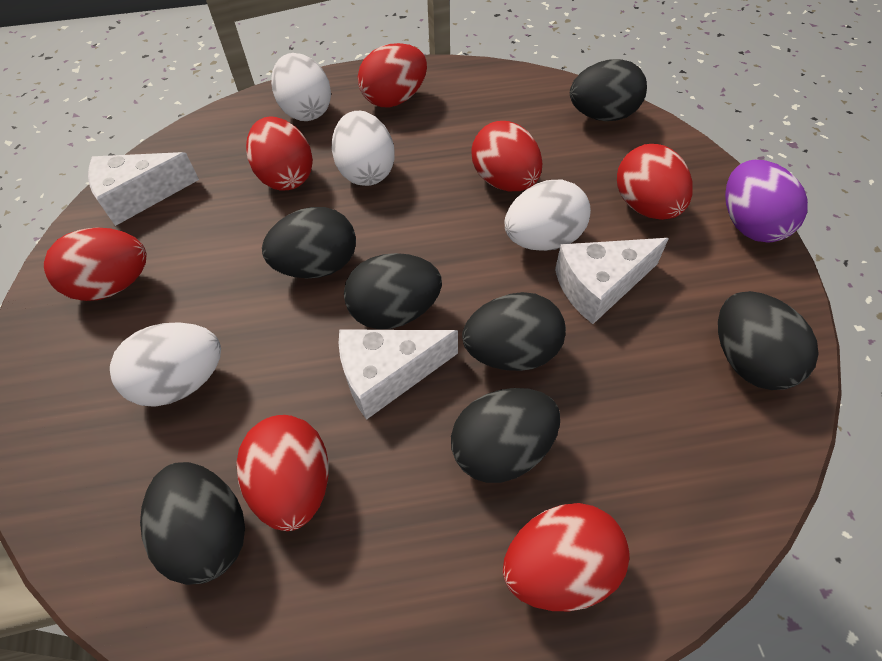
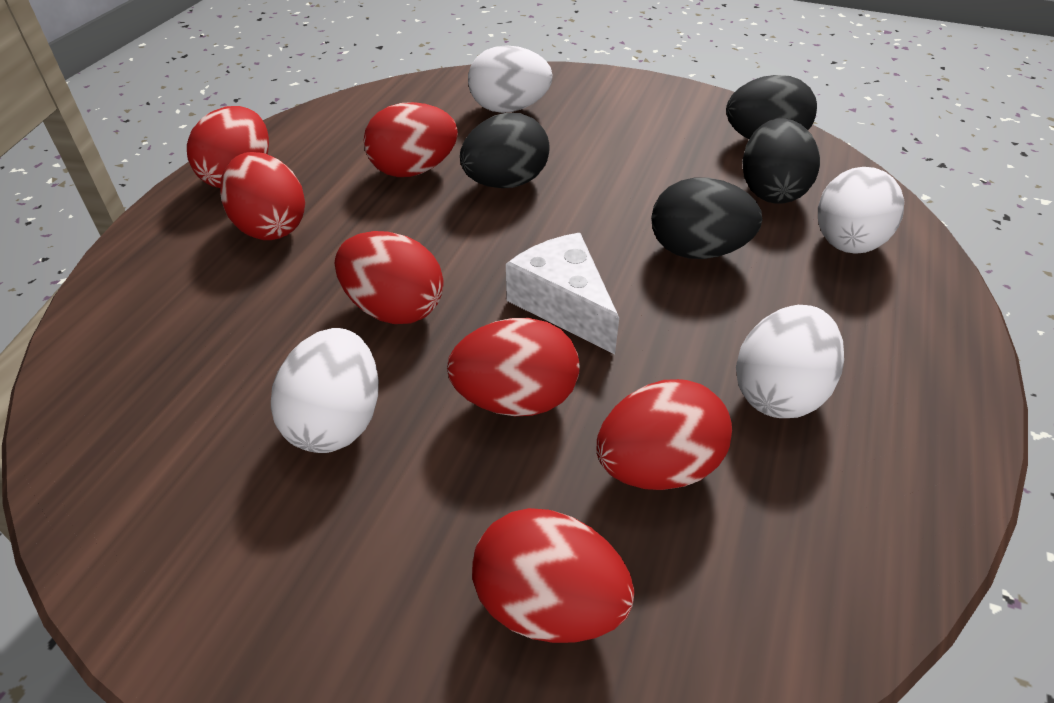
black egg: 7 -> 4
purple egg: 1 -> 0
white cheese: 3 -> 1

